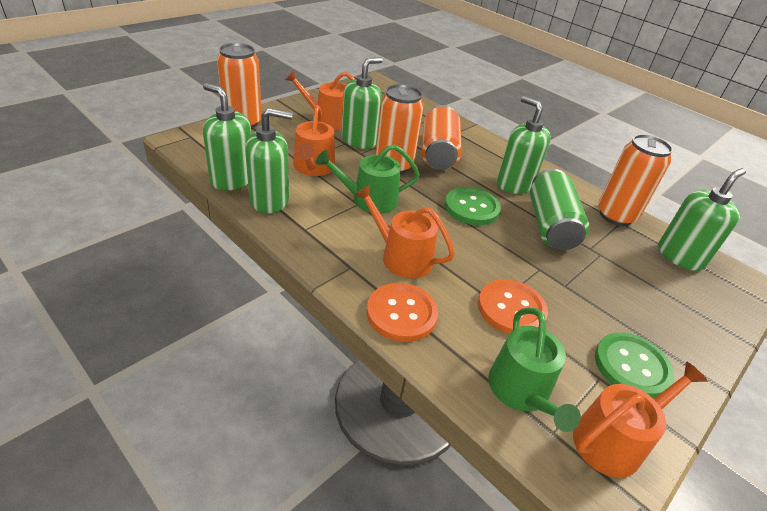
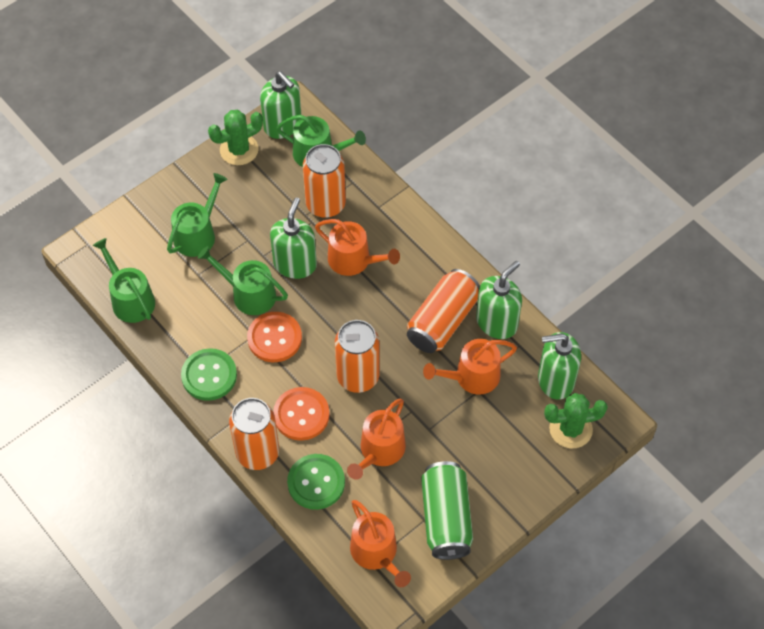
green cactus: 0 -> 2
green soap dispenser: 5 -> 4
green watering can: 2 -> 4

